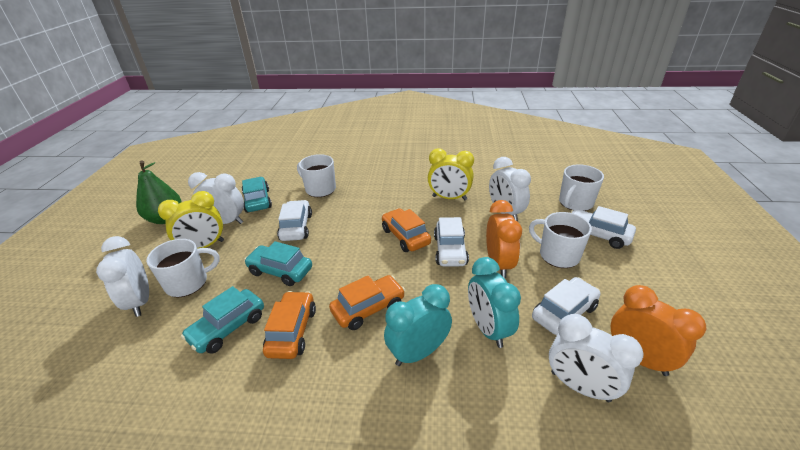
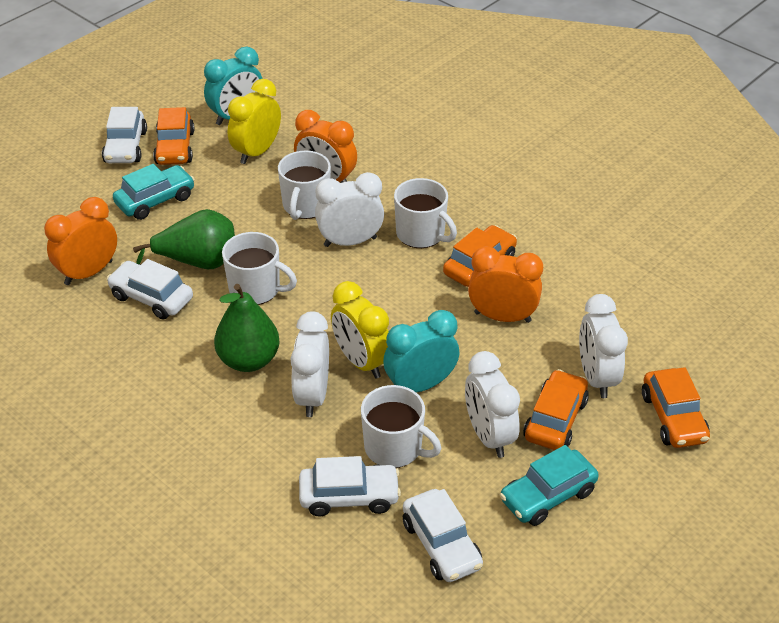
green pear: 1 -> 2
orange car: 3 -> 4
orange clock: 2 -> 3
turquoise car: 3 -> 2

